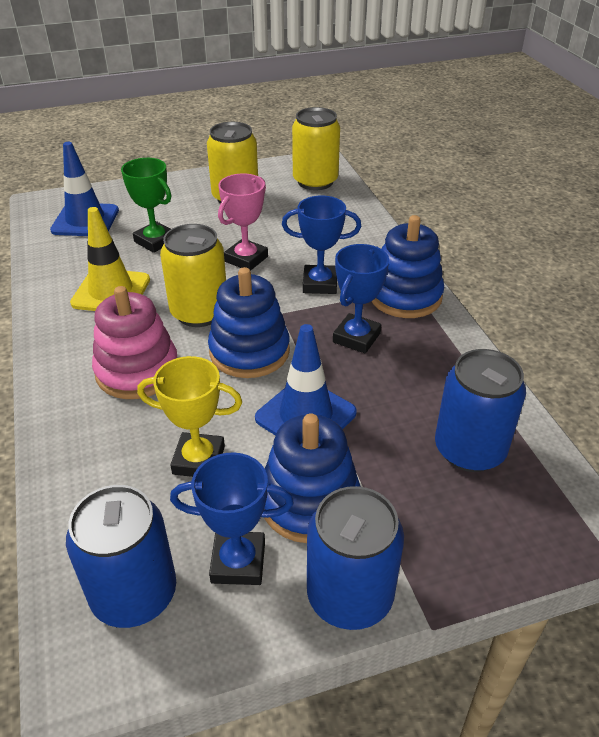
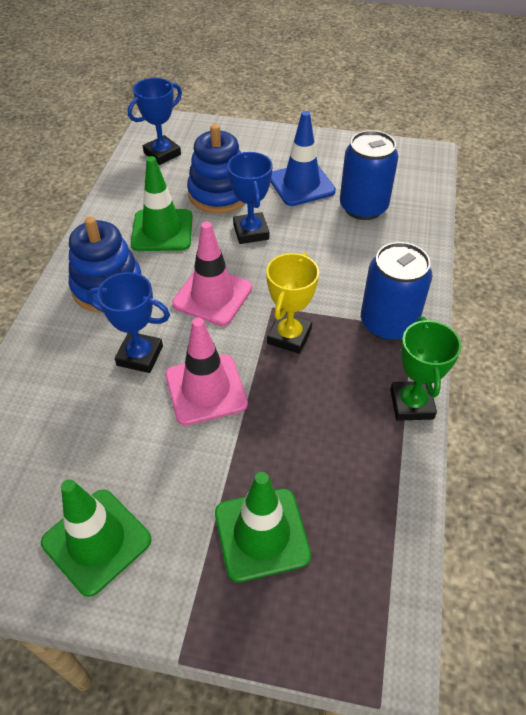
blue can: 3 -> 2
blue stacking toy: 3 -> 2
blue traffic cone: 2 -> 1
green traffic cone: 0 -> 3
pink stacking toy: 1 -> 0
pink traffic cone: 0 -> 2
pink trophy: 1 -> 0
yellow can: 3 -> 0
yellow traffic cone: 1 -> 0

